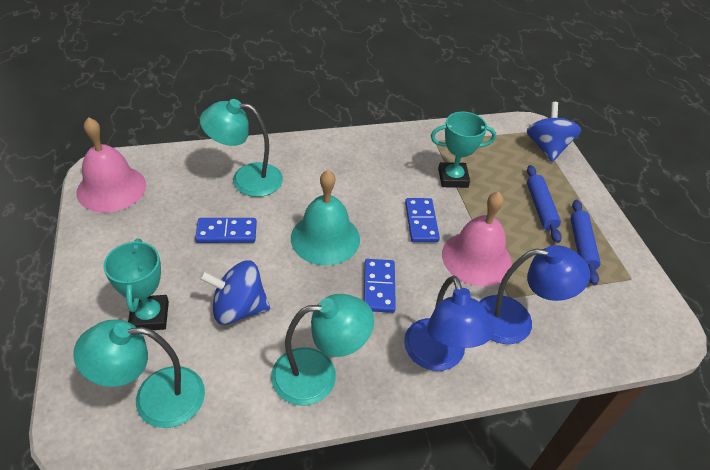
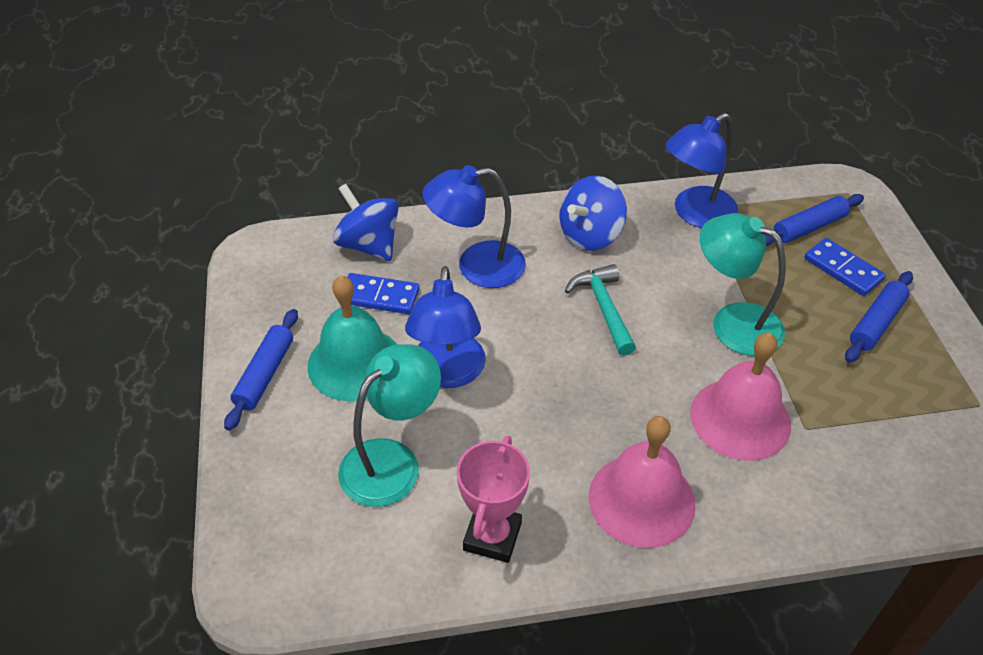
blue domino: 3 -> 2
blue lamp: 2 -> 3
blue rolling pin: 2 -> 3
pink trophy: 0 -> 1
turquoise hammer: 0 -> 1
turquoise lamp: 3 -> 2
turquoise trophy: 2 -> 0

